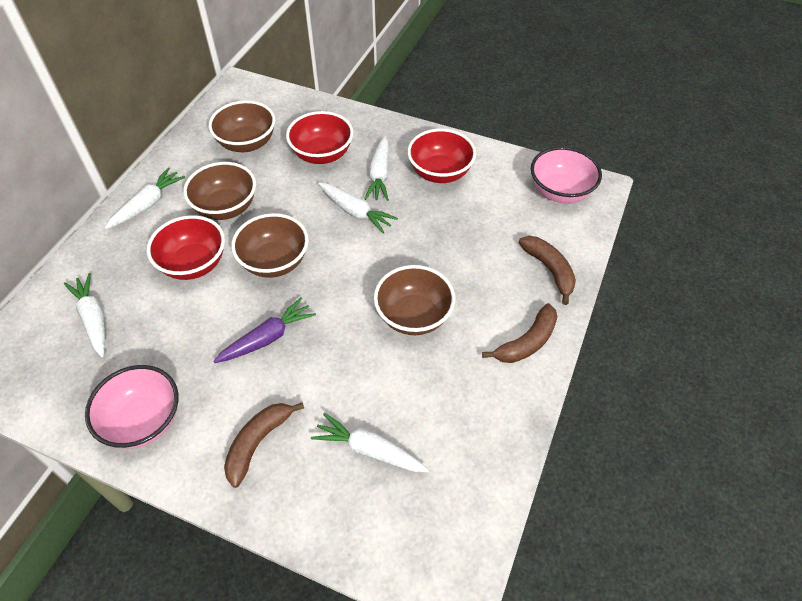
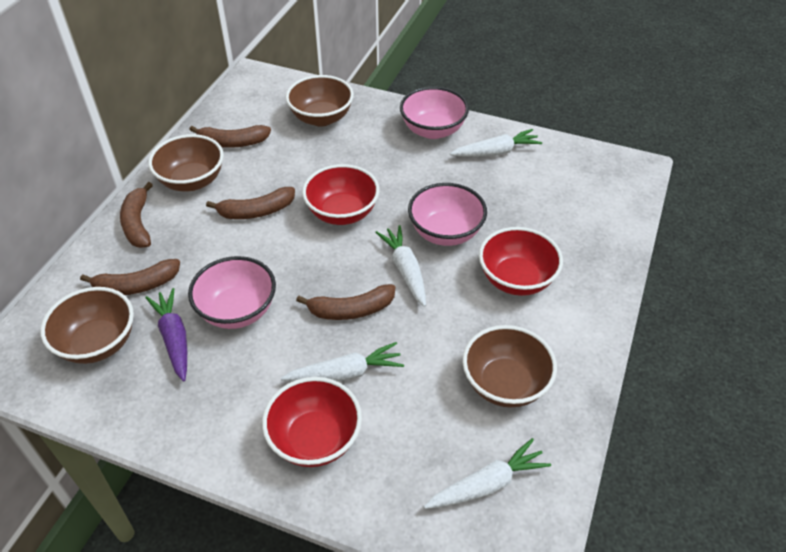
brown banana: 3 -> 5
pink bowl: 2 -> 3
white carrot: 5 -> 4

